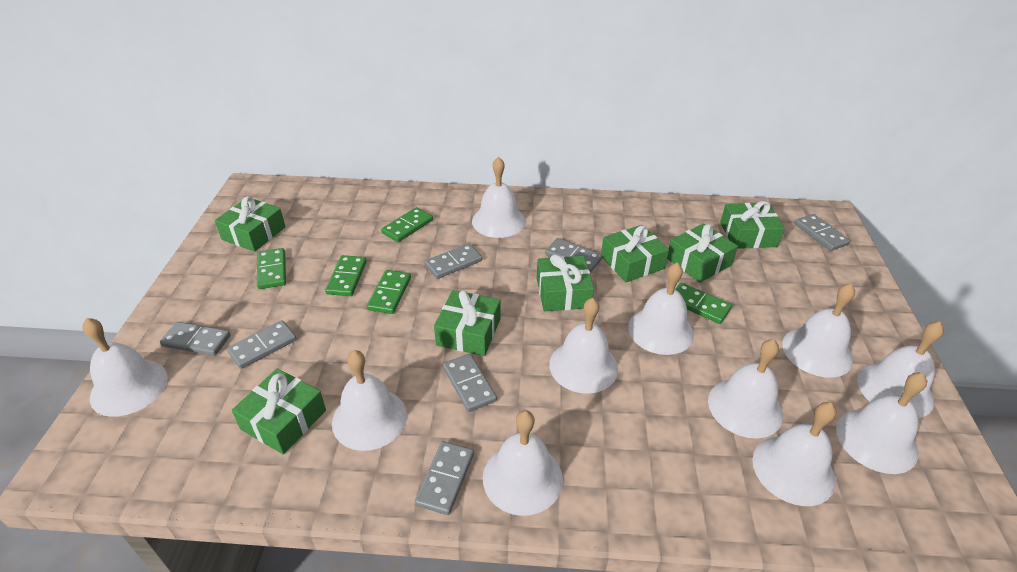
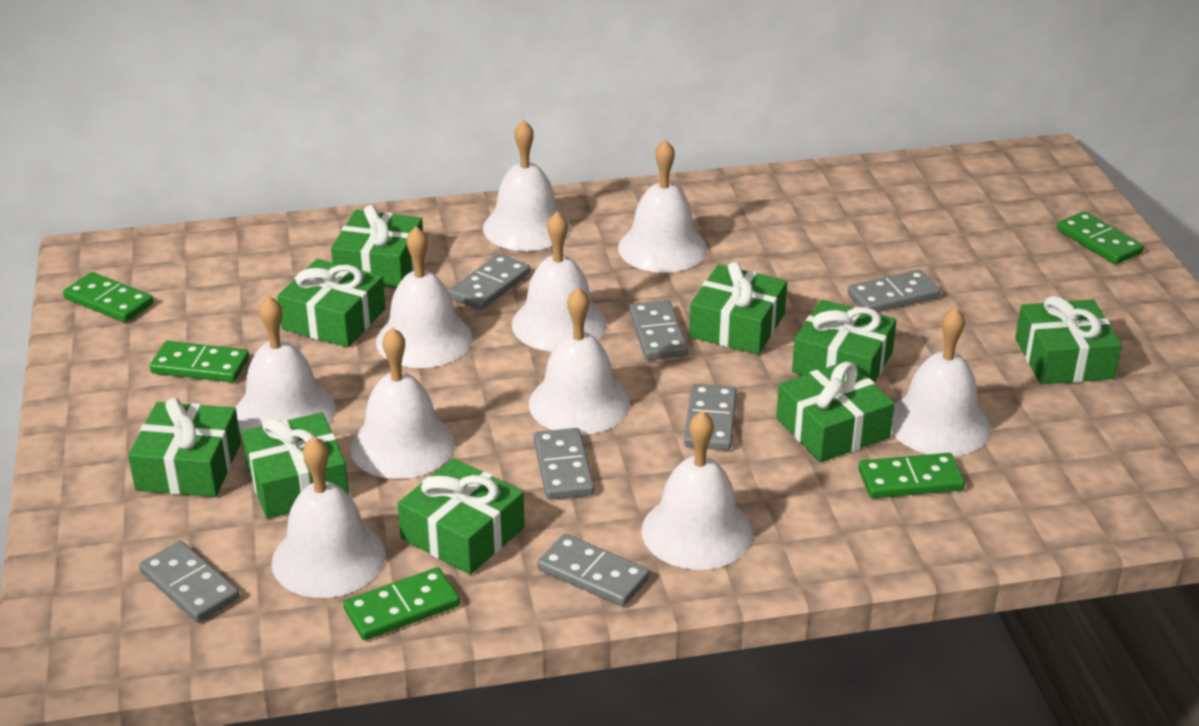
green gift: 7 -> 9
white bell: 11 -> 10

